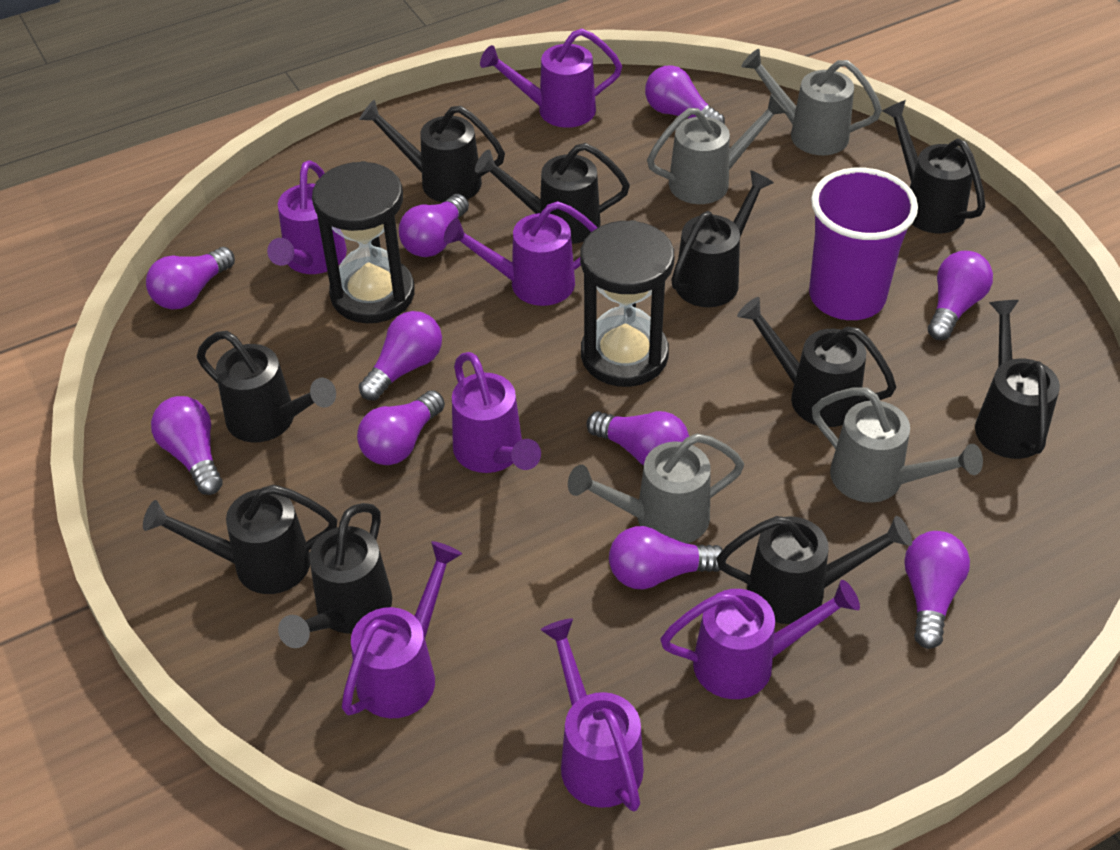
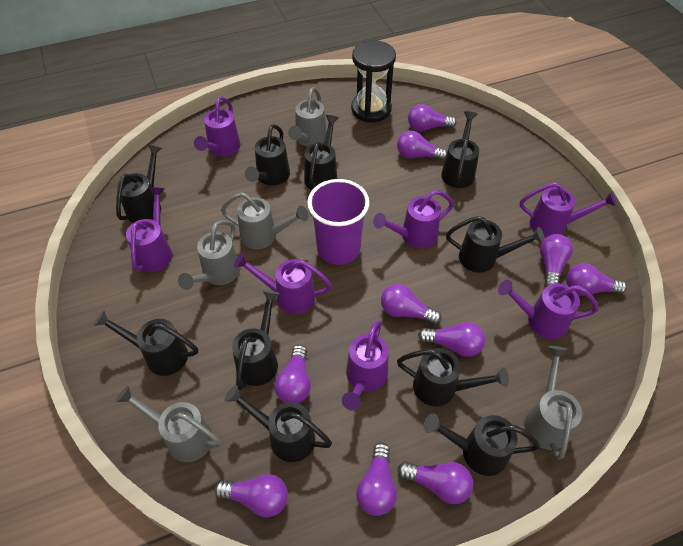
black hourglass: 2 -> 1
grey watering can: 4 -> 5

